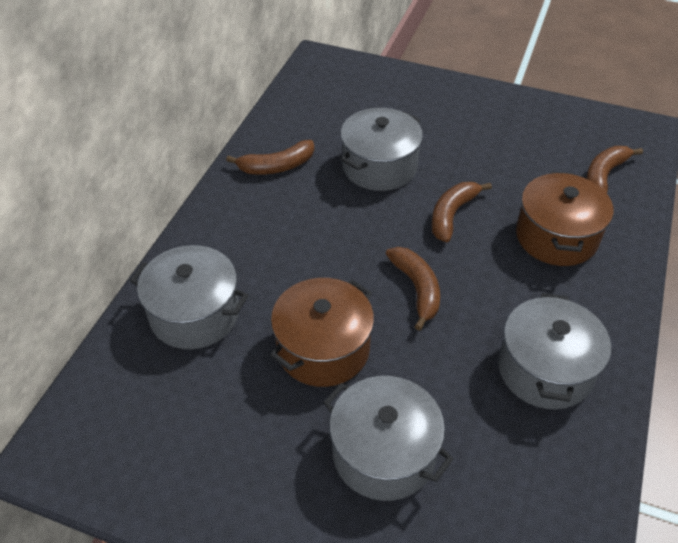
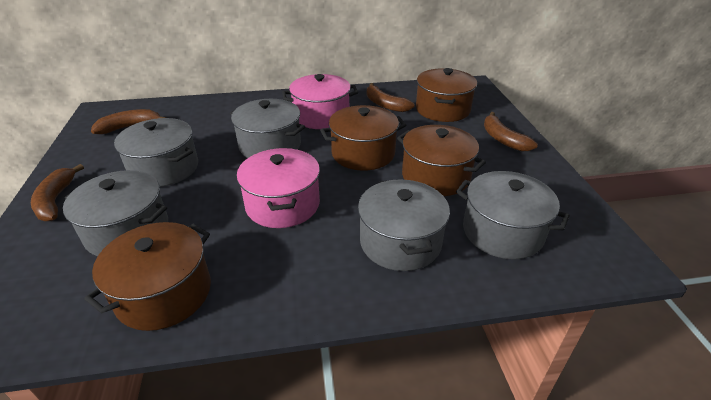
brown pot: 2 -> 4
grey pot: 4 -> 5
pink pot: 0 -> 2

